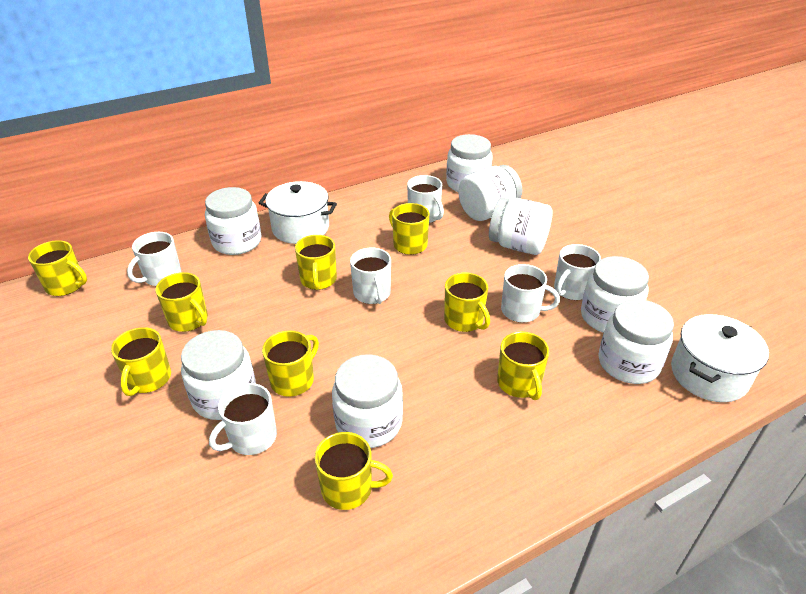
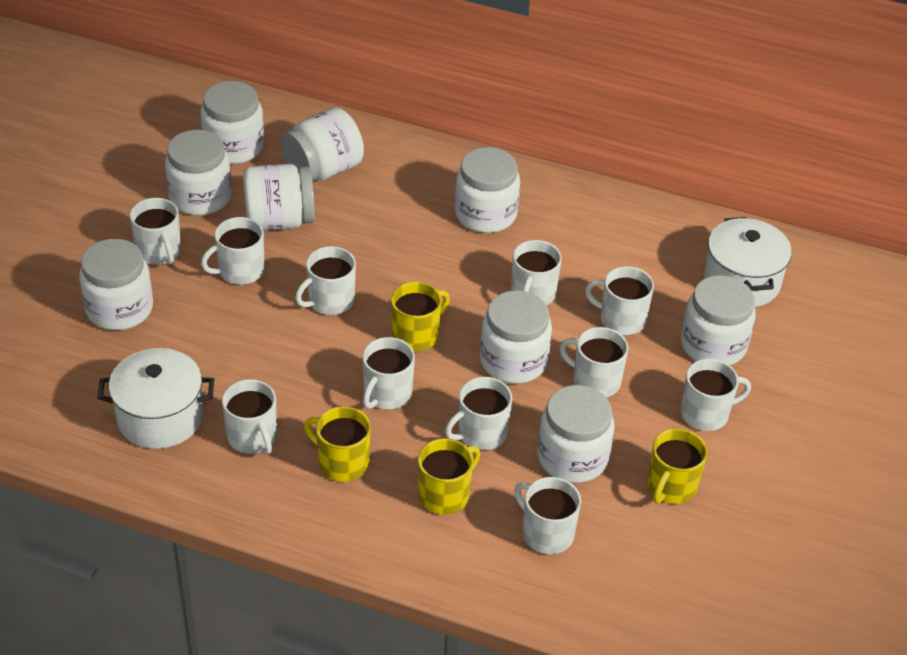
white jar: 8 -> 9
white mug: 6 -> 11
yellow mug: 9 -> 4

